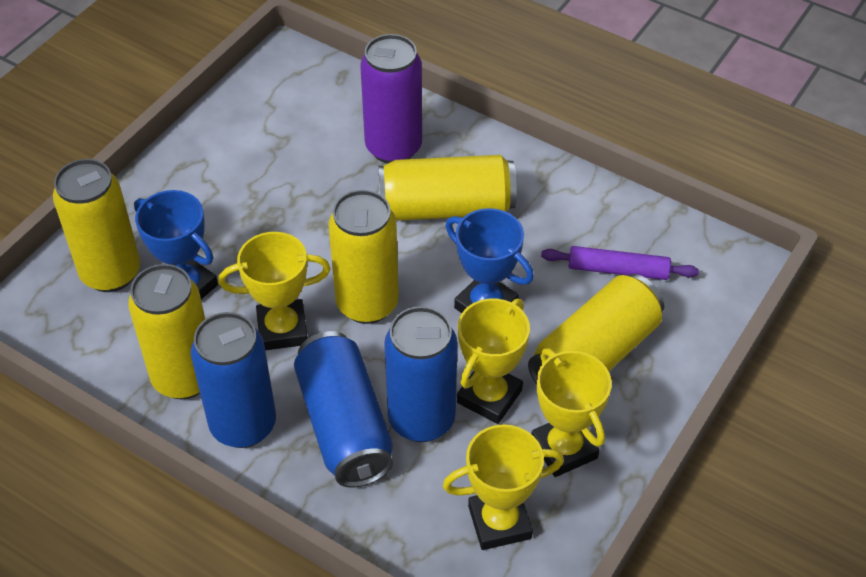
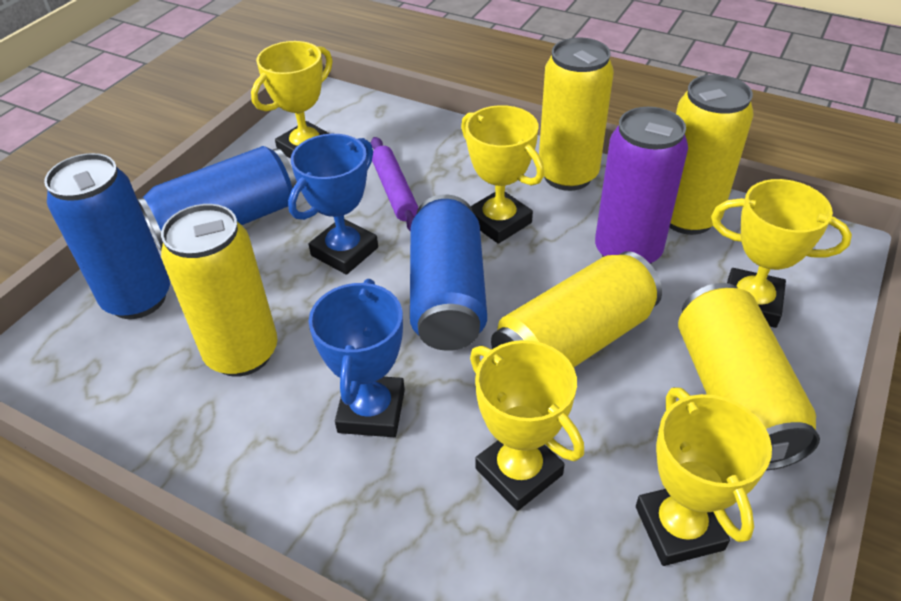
yellow trophy: 4 -> 5

